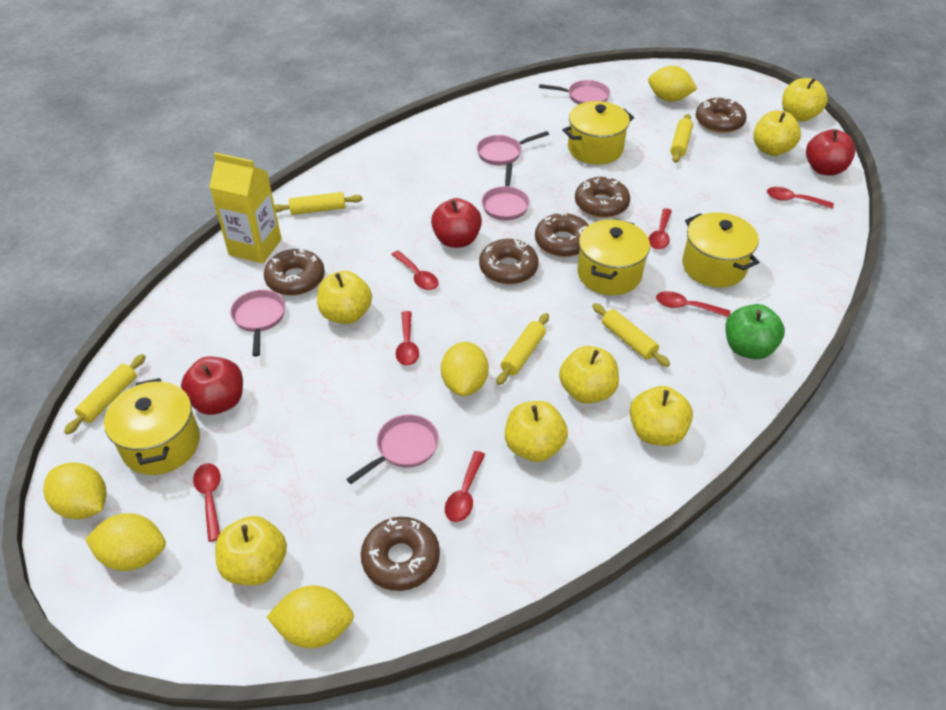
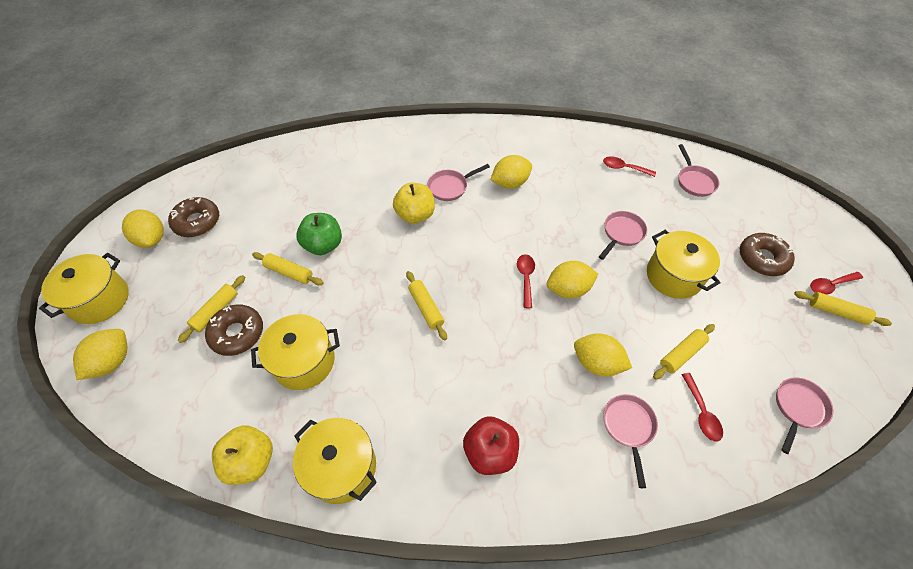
brown donut: 6 -> 3
red apple: 3 -> 1
red spoon: 7 -> 4
yellow apple: 7 -> 2
yellow carton: 1 -> 0

